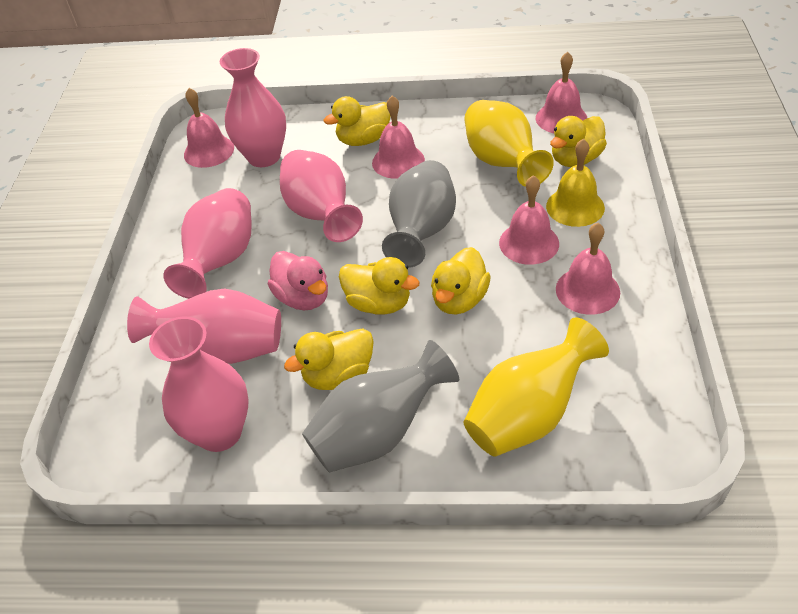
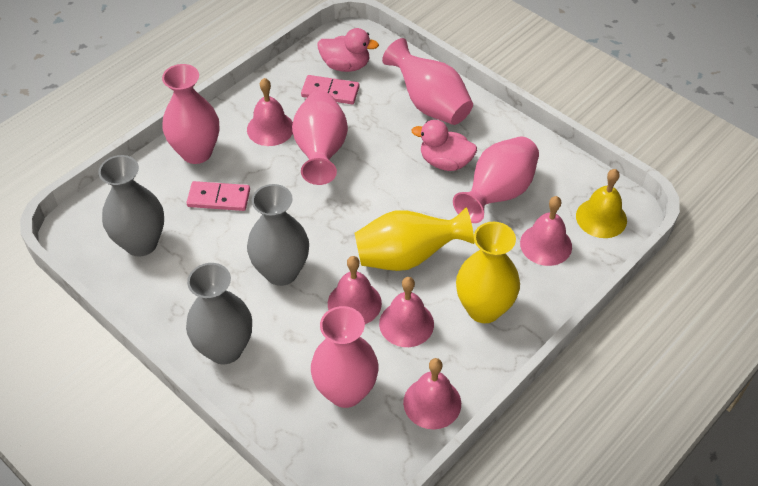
grey vase: 2 -> 3
pink domino: 0 -> 2
pink duck: 1 -> 2
yellow duck: 5 -> 0

